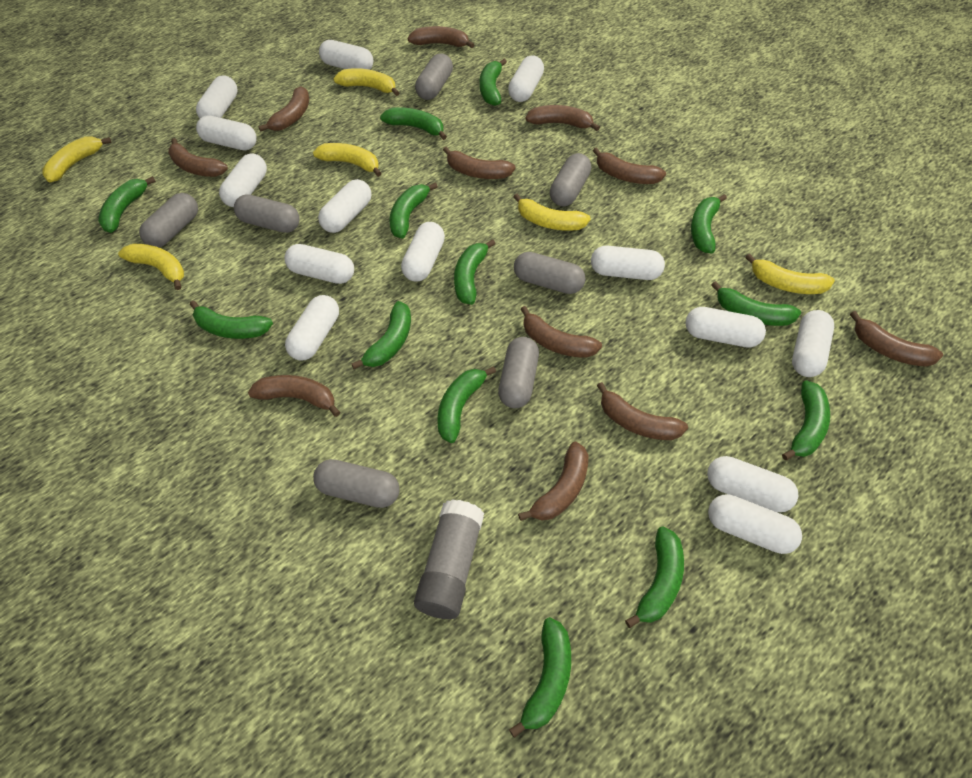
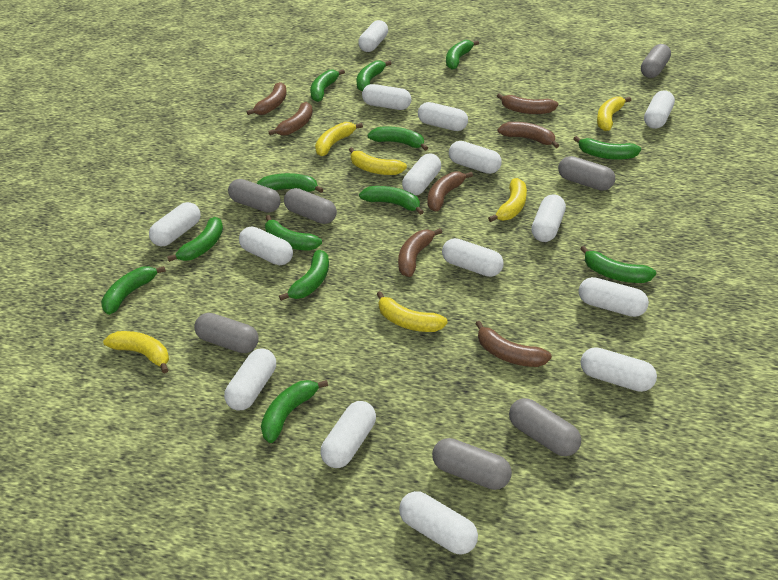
brown banana: 11 -> 7
grey glue stick: 1 -> 0
white capsule: 14 -> 15

